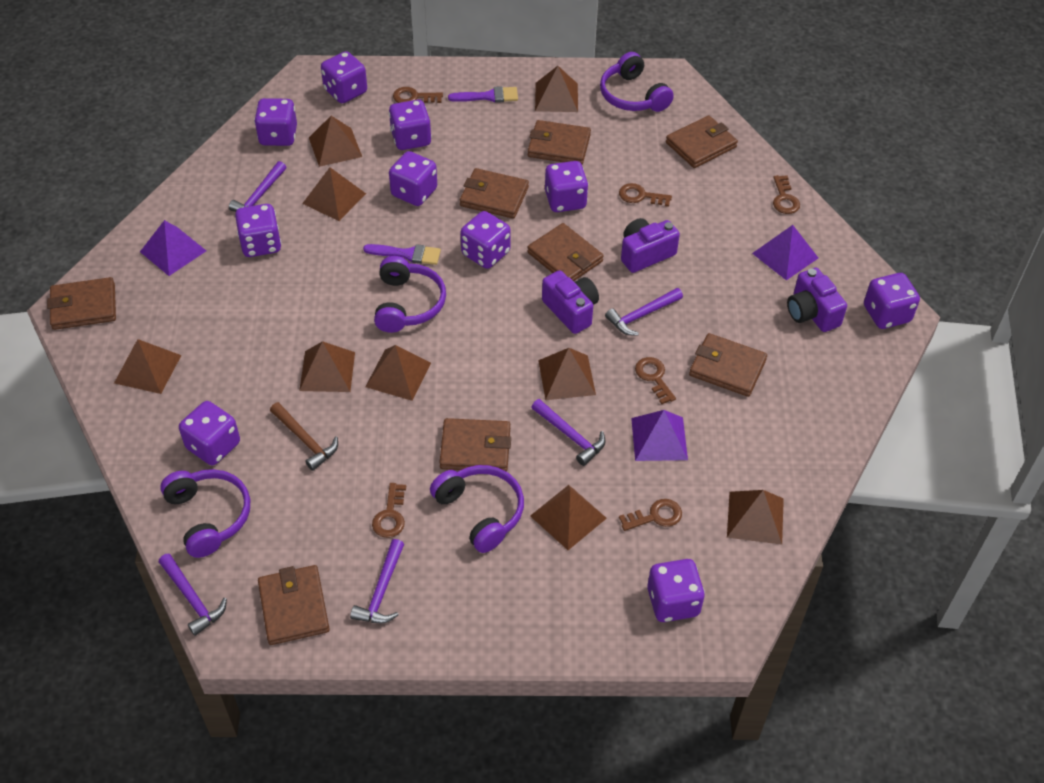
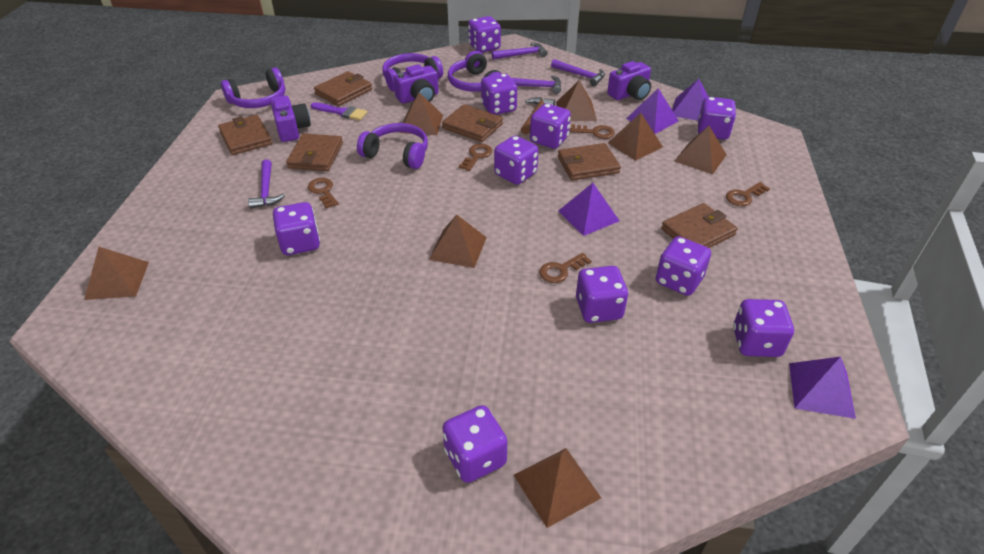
brown key: 6 -> 5
brown pyramid: 9 -> 7
brown wallet: 8 -> 6
purple brush: 2 -> 1
purple hammer: 5 -> 4
purple pyramid: 3 -> 4

